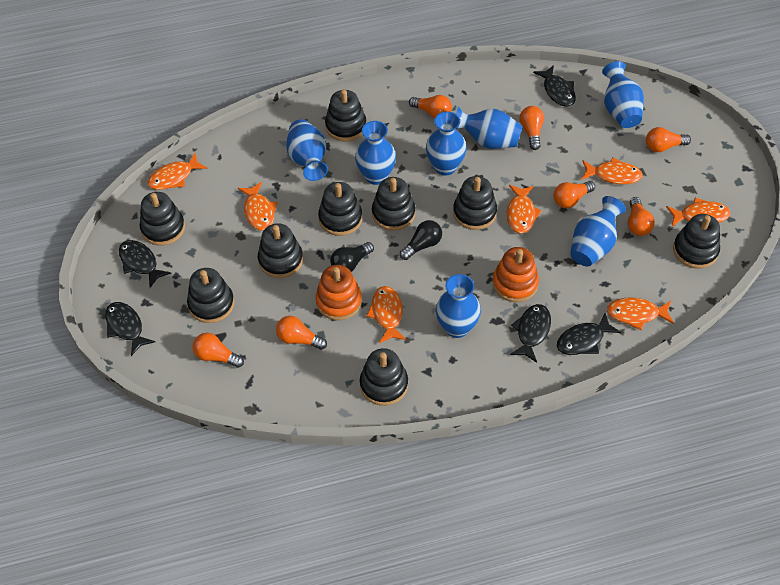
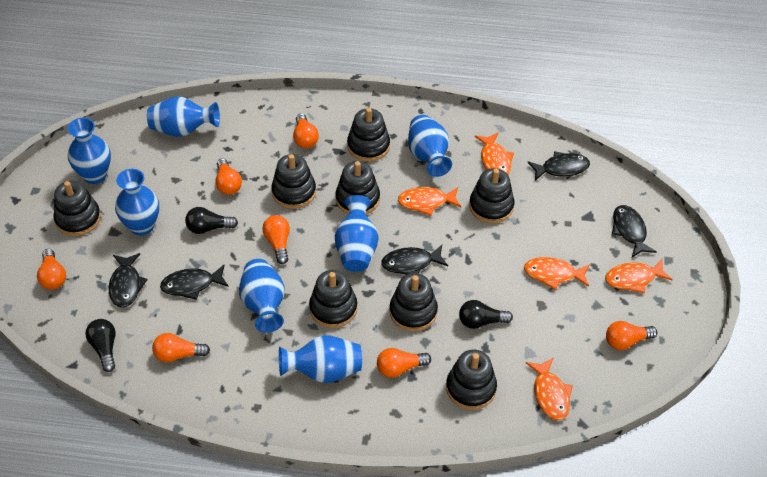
black light bulb: 2 -> 3
black stacking toy: 9 -> 8
orange fish: 7 -> 5
orange stacking toy: 2 -> 0

